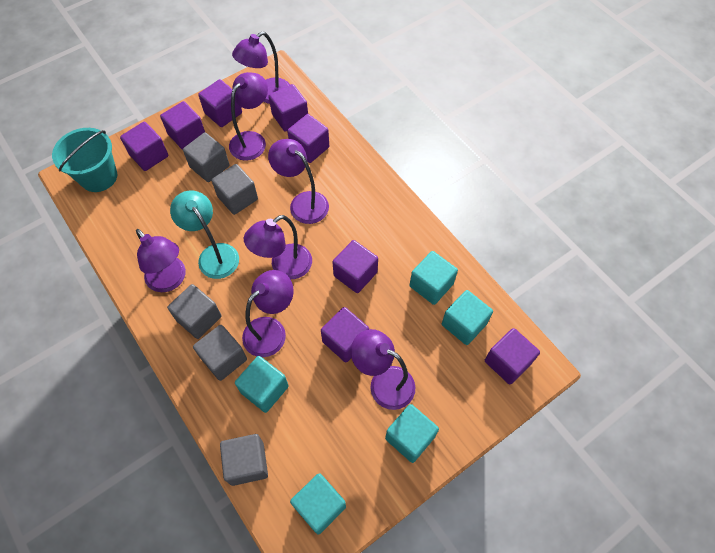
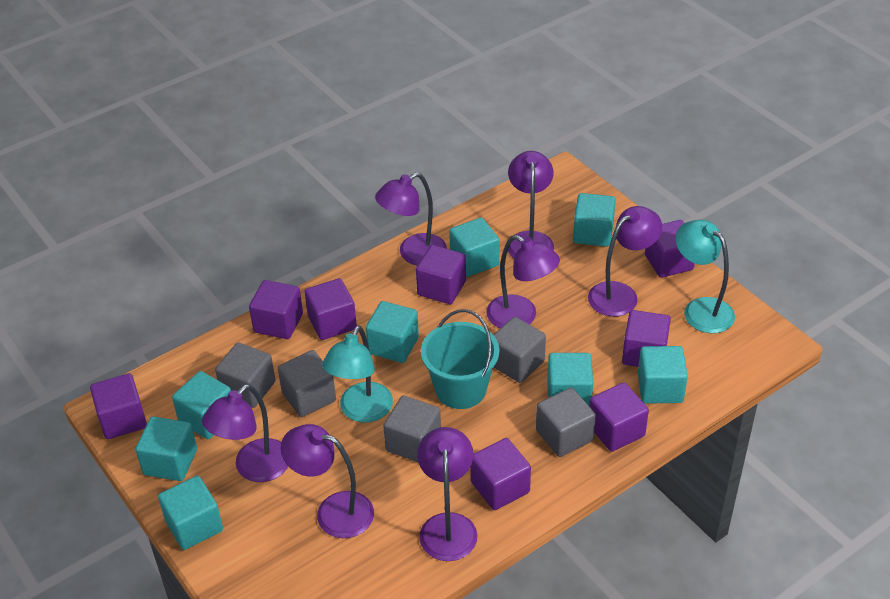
turquoise cube: 5 -> 8
turquoise lamp: 1 -> 2

